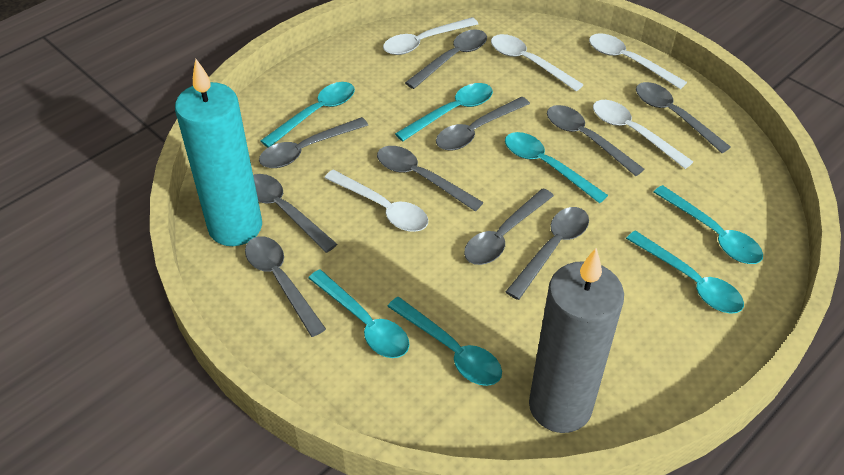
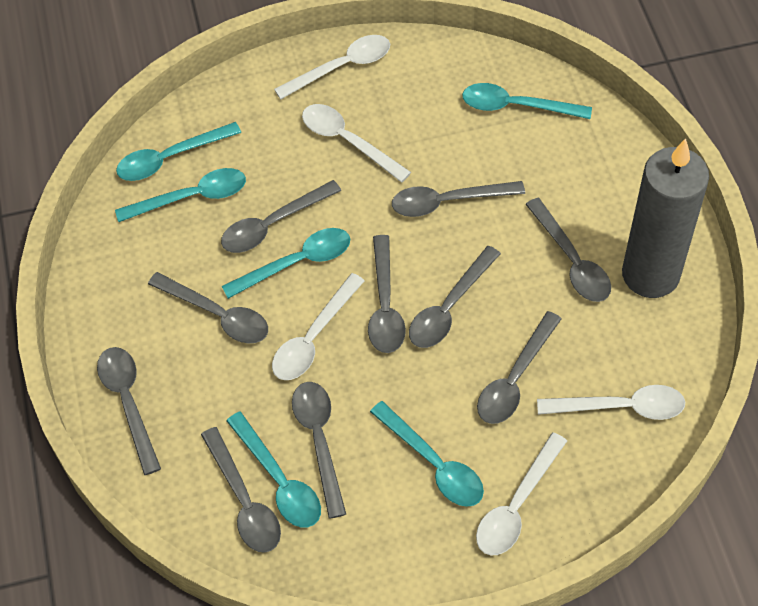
turquoise candle: 1 -> 0
turquoise spoon: 7 -> 6

